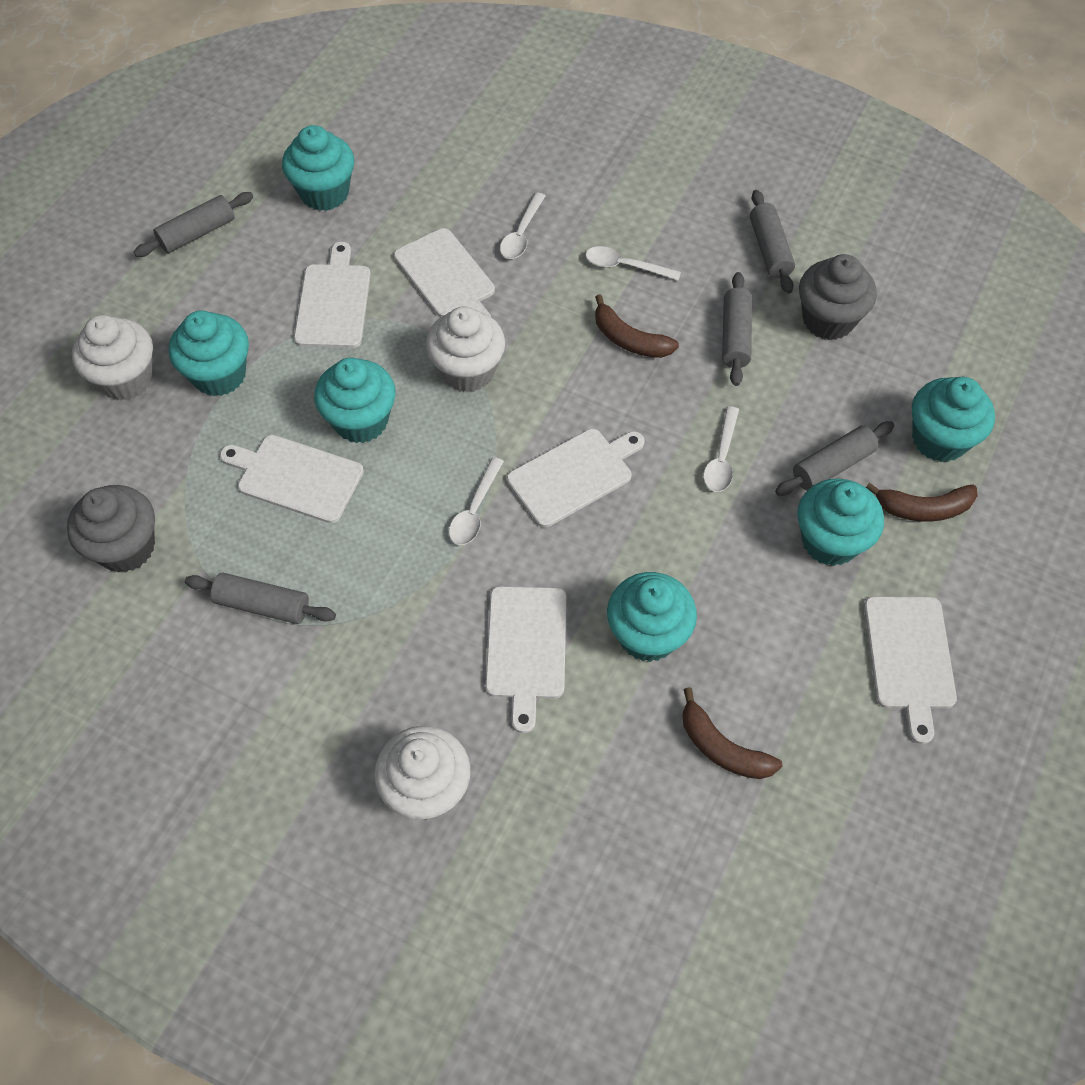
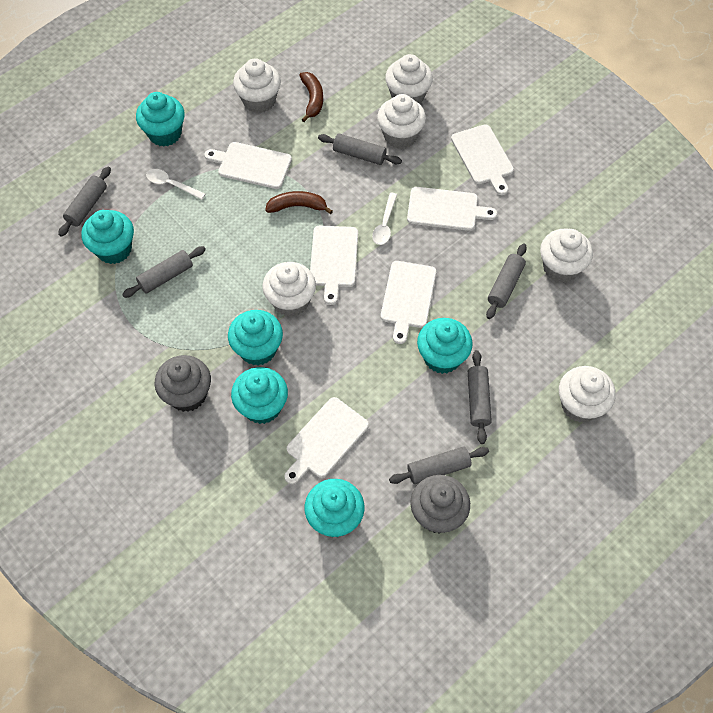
brown banana: 3 -> 2
grey rolling pin: 5 -> 6
white cupcake: 3 -> 6
white spoon: 4 -> 2

